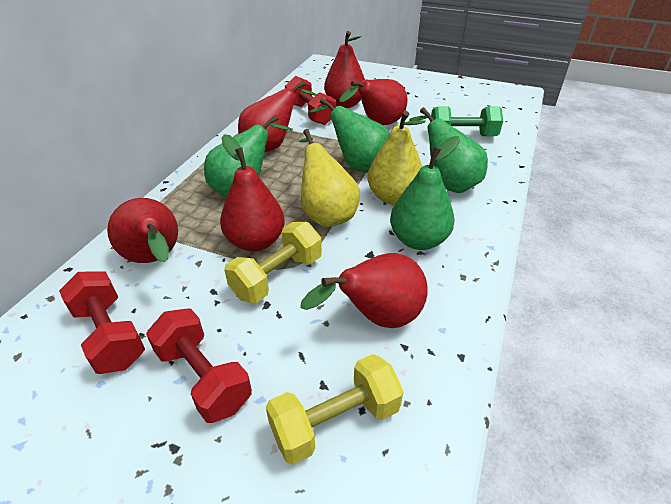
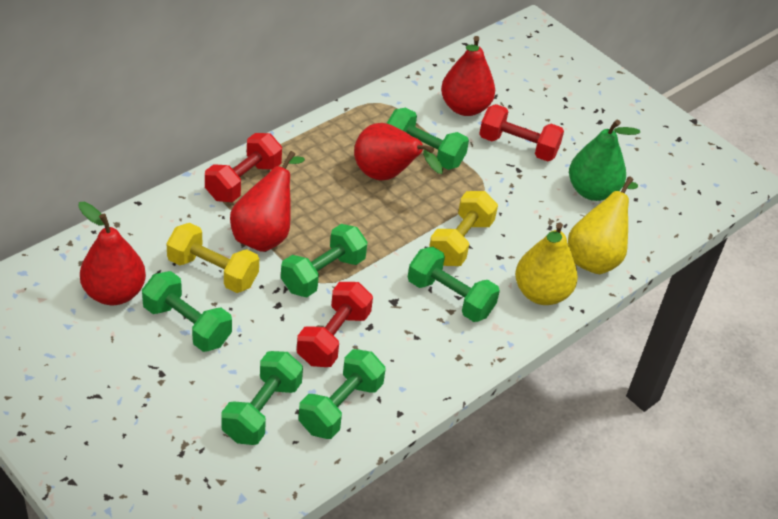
green dumbbell: 1 -> 6
green pear: 4 -> 1
red pear: 6 -> 4

